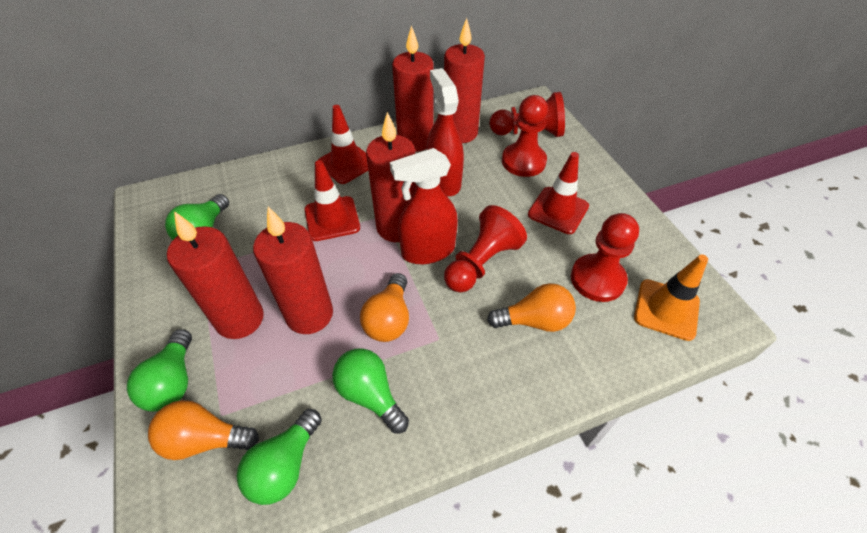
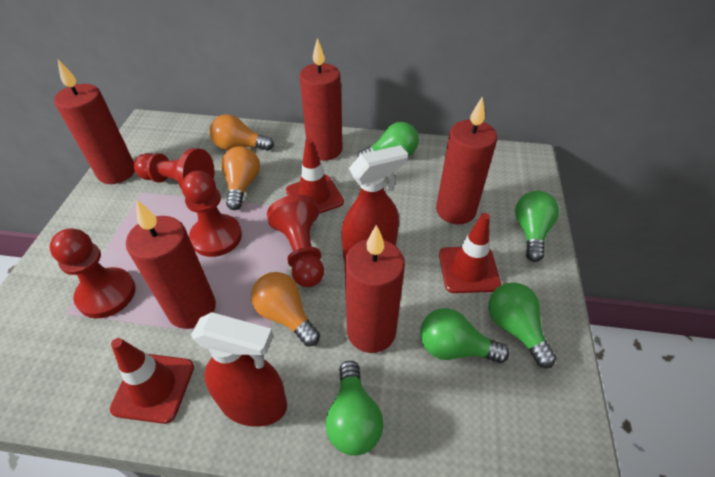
green light bulb: 4 -> 5
orange traffic cone: 1 -> 0

